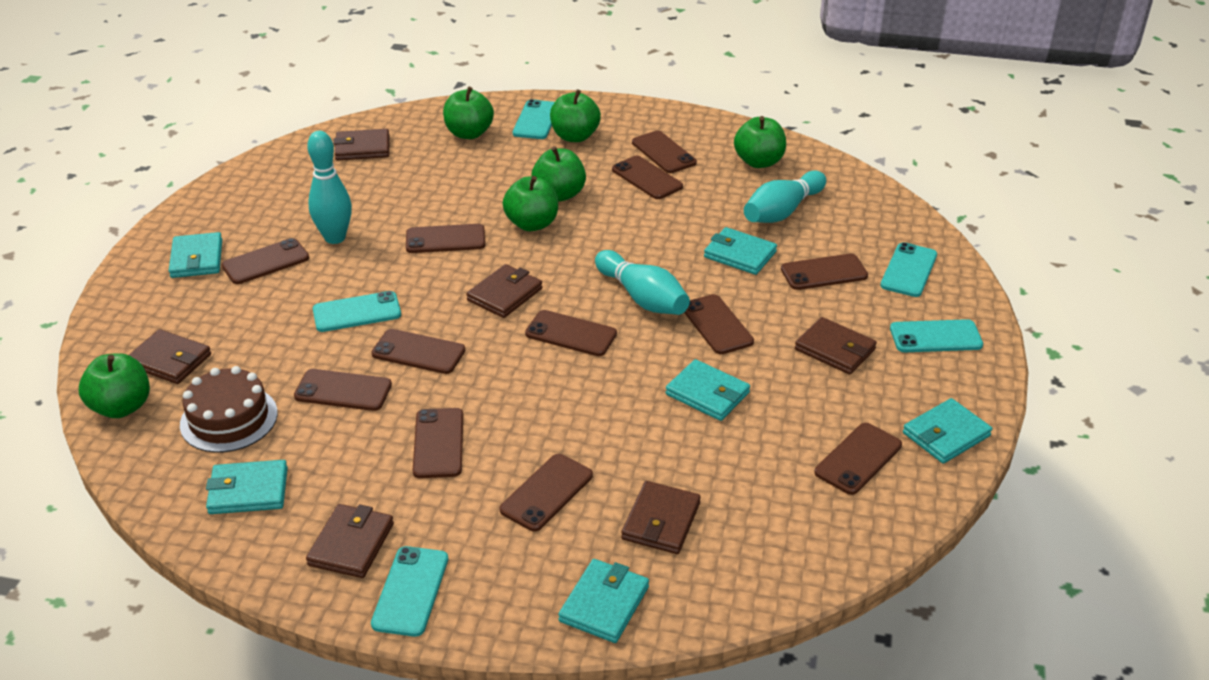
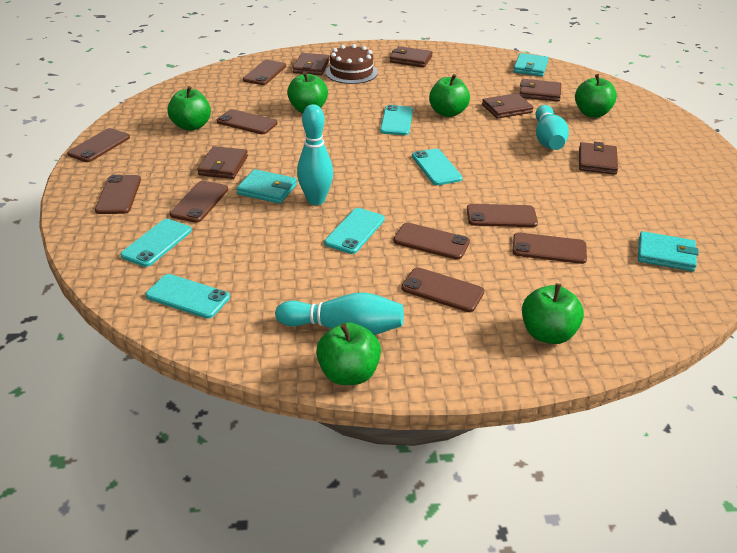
brown phone: 12 -> 9
turquoise wallet: 6 -> 3

